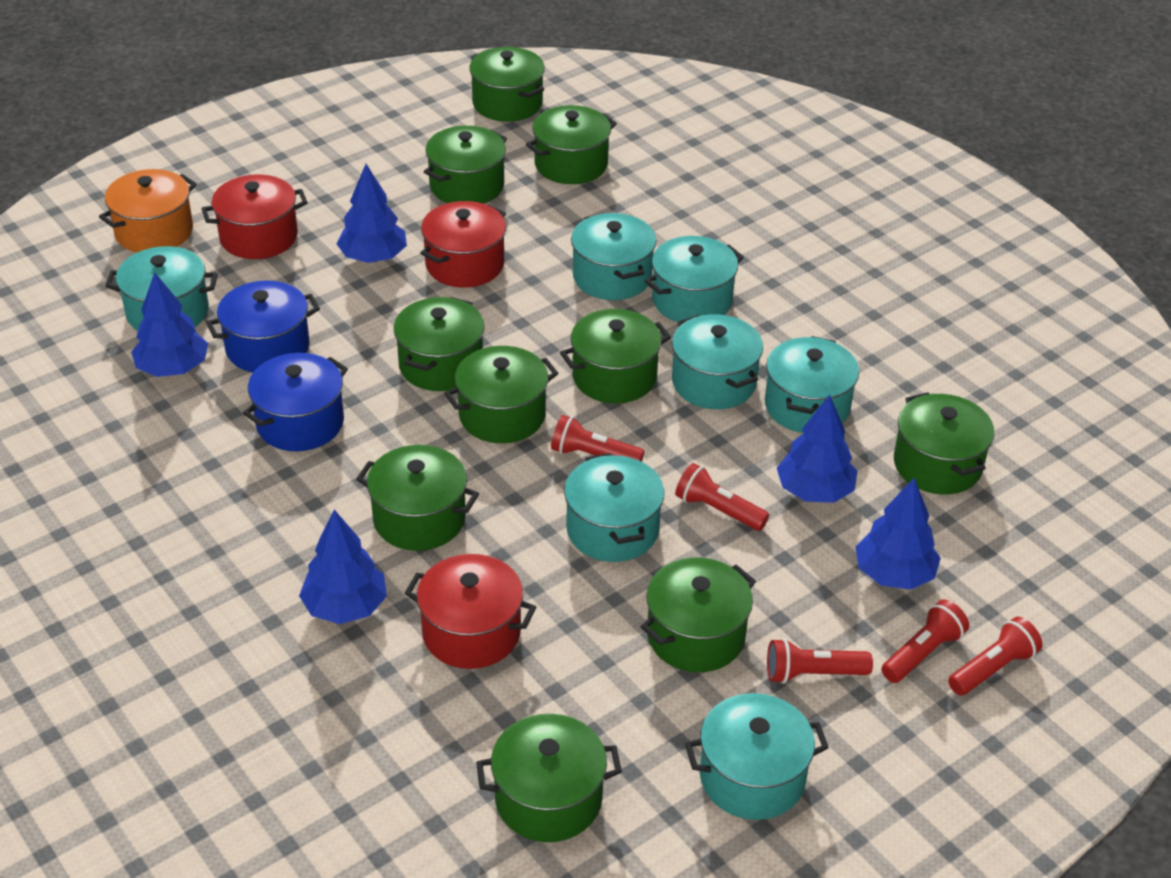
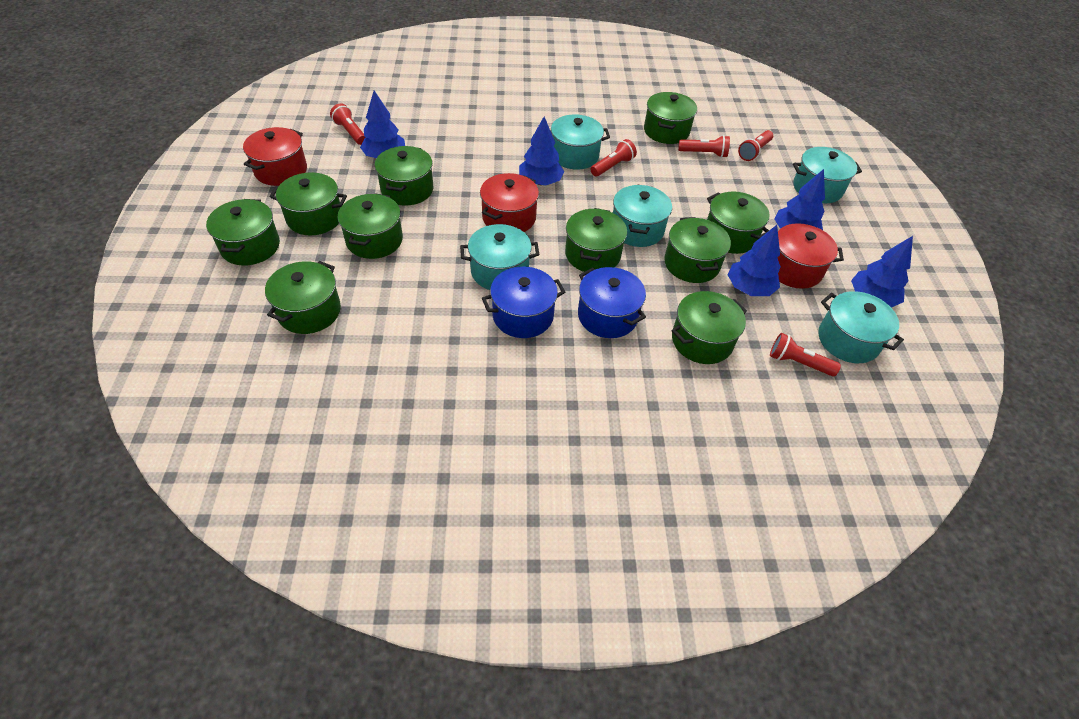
orange pot: 1 -> 0
turquoise pot: 7 -> 5

